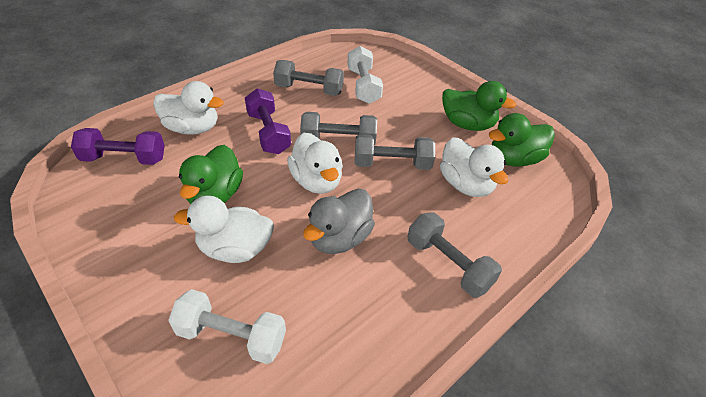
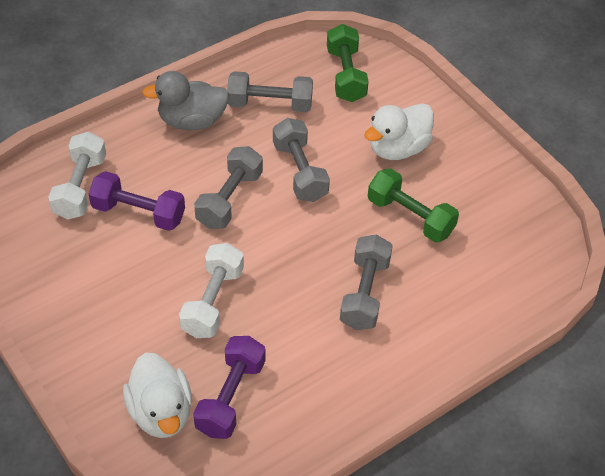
green duck: 3 -> 0
green dumbbell: 0 -> 2
white duck: 4 -> 2

